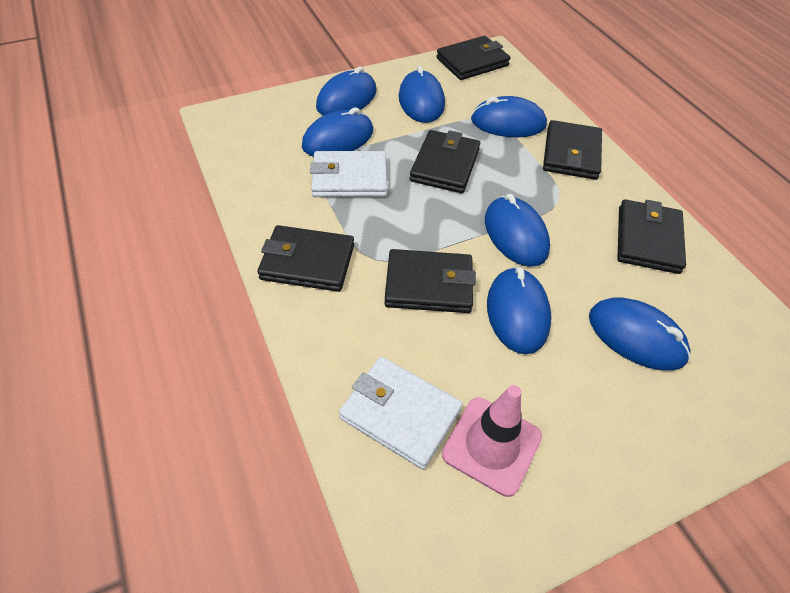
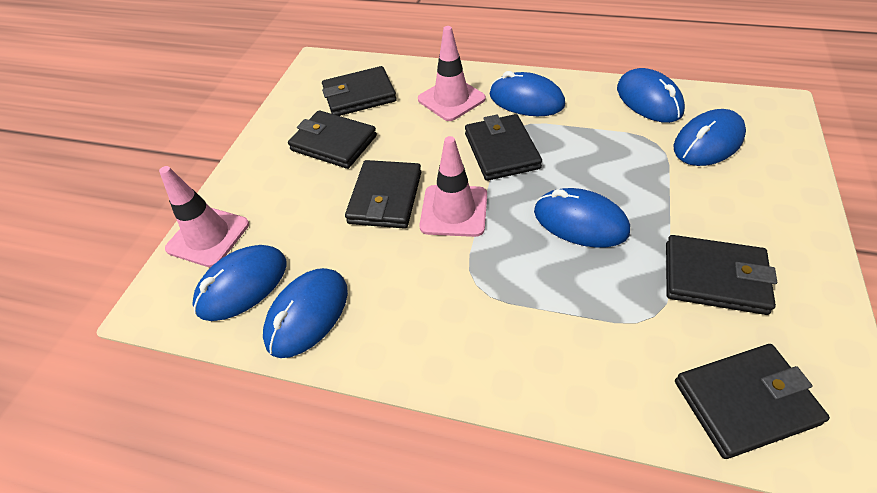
blue mouse: 7 -> 6
pink traffic cone: 1 -> 3
white wallet: 2 -> 0

